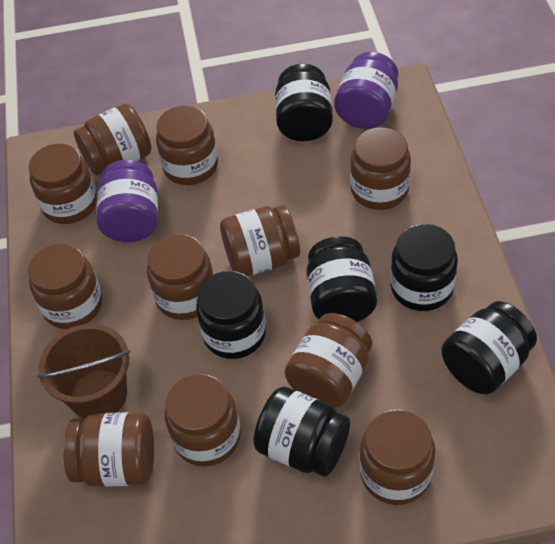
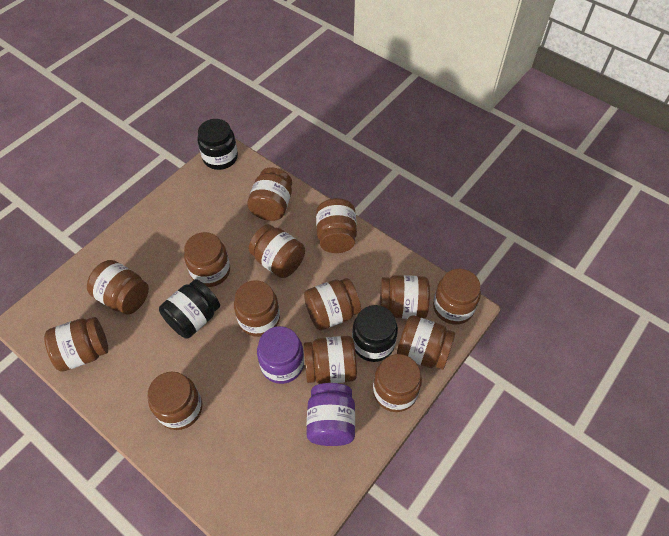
black jar: 6 -> 3
brown bucket: 1 -> 0
brown jar: 11 -> 14

